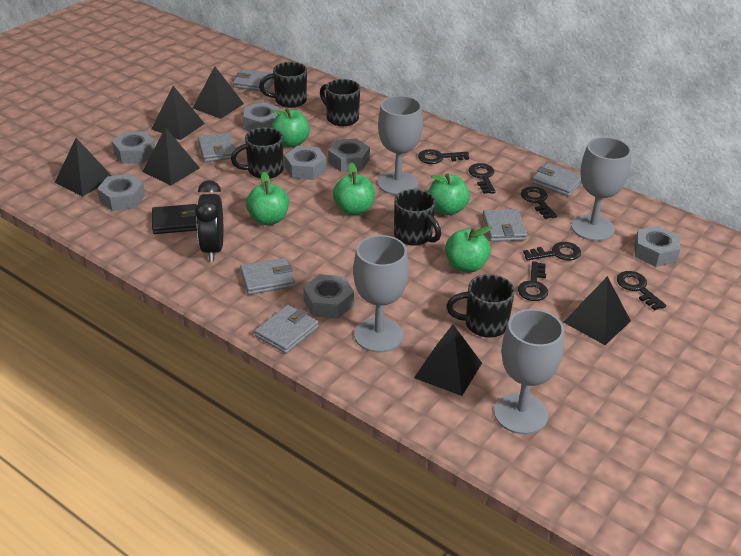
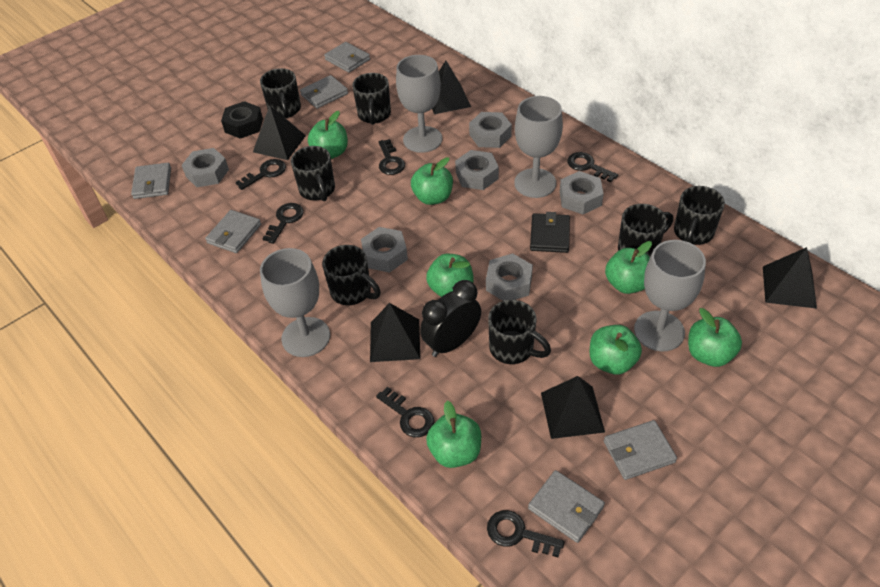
black mug: 5 -> 7
black nut: 0 -> 1
black pyramid: 6 -> 5
green apple: 5 -> 7
grey nut: 7 -> 6

